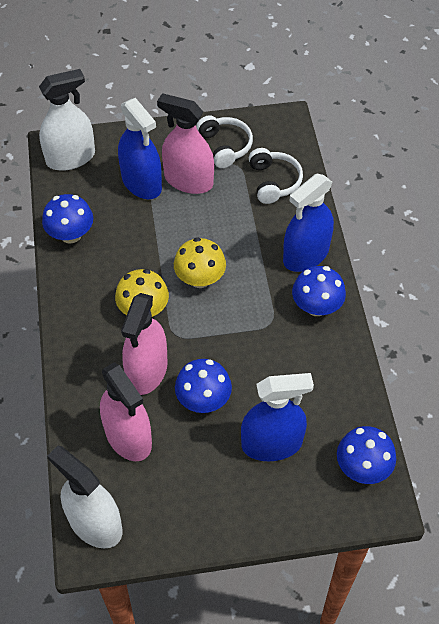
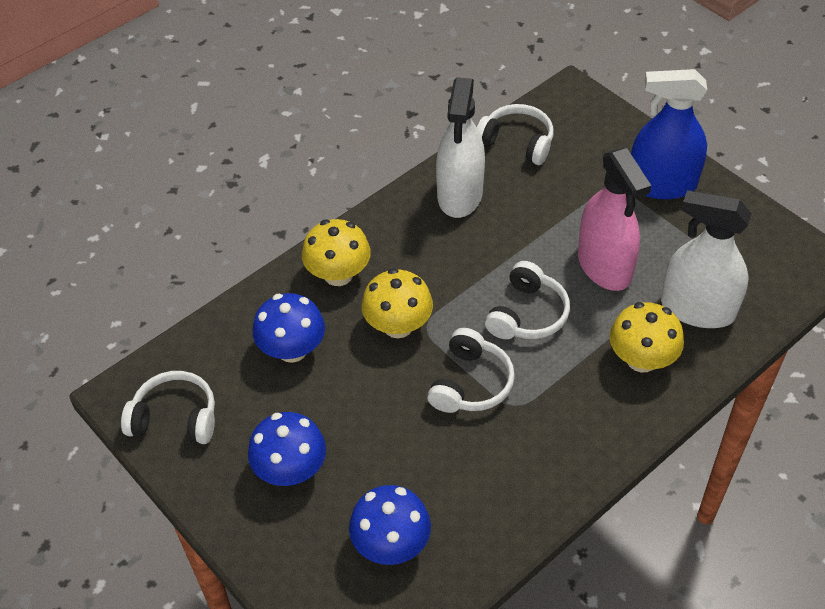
blue mushroom: 4 -> 3
blue spray bottle: 3 -> 1
pink spray bottle: 3 -> 1
white headphones: 2 -> 4
yellow mushroom: 2 -> 3

